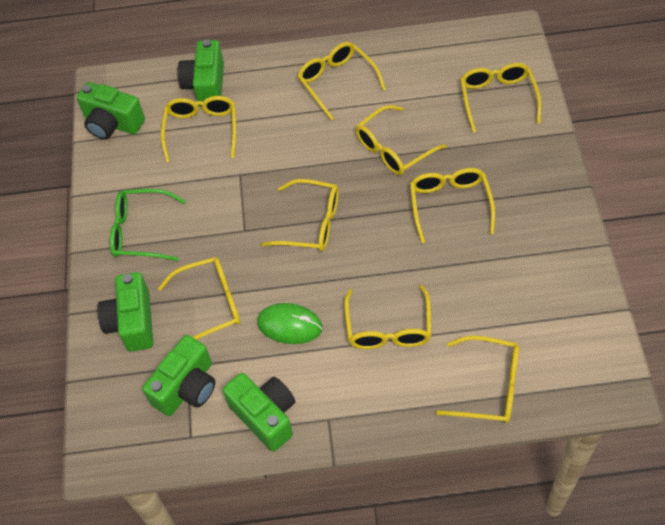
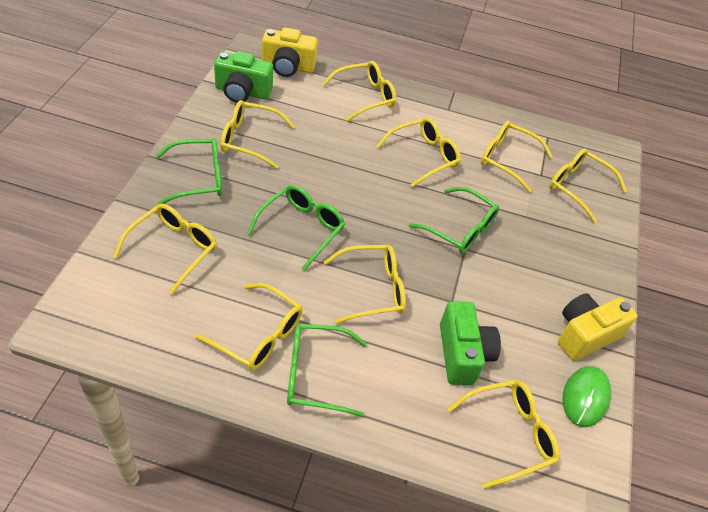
green camera: 5 -> 2
green glasses: 1 -> 4
yellow camera: 0 -> 2

